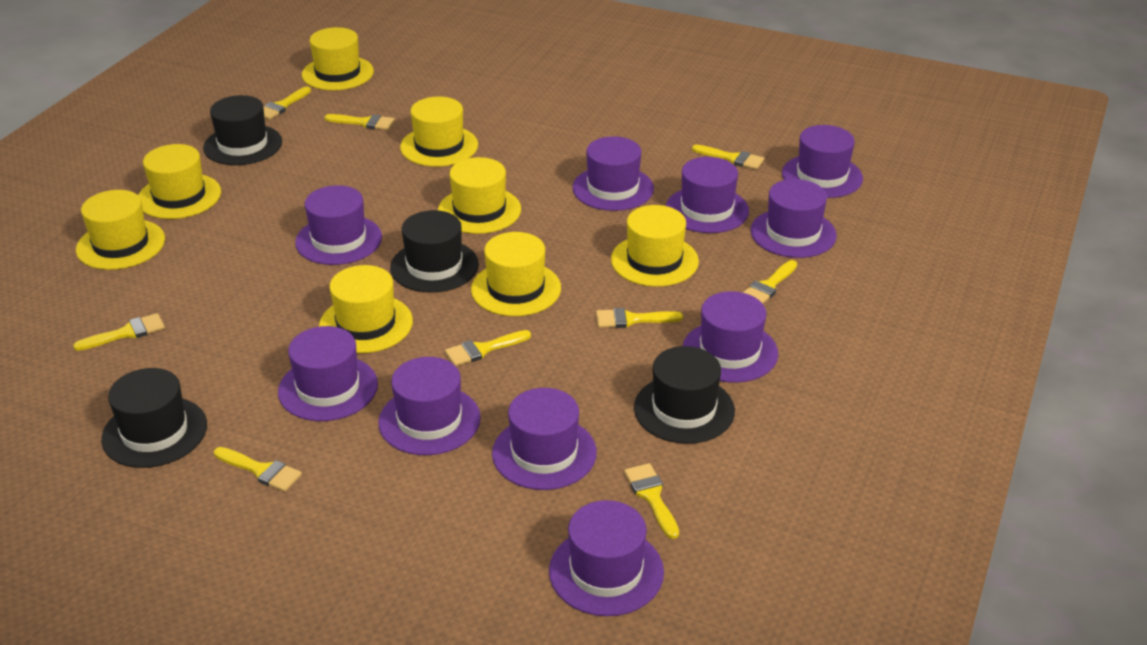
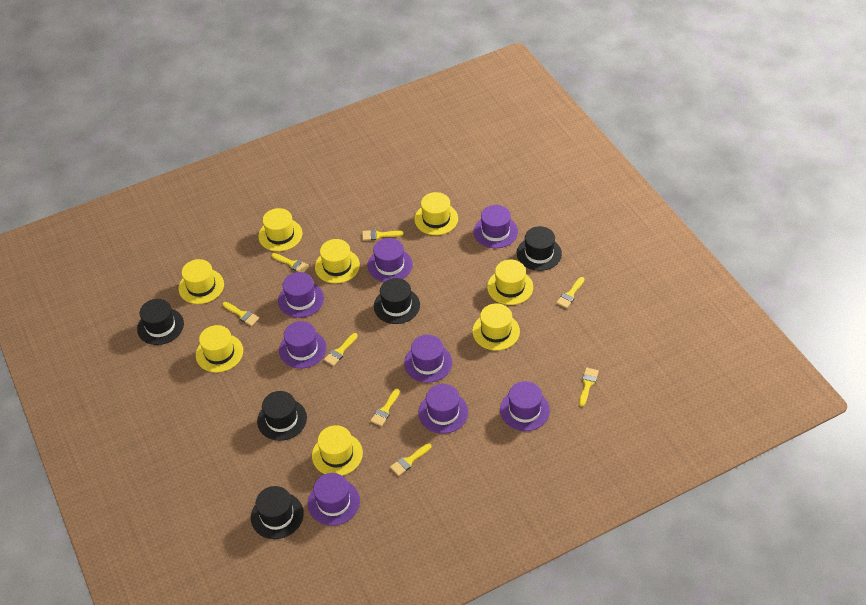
black hat: 4 -> 5
purple hat: 10 -> 8
yellow brush: 9 -> 8

